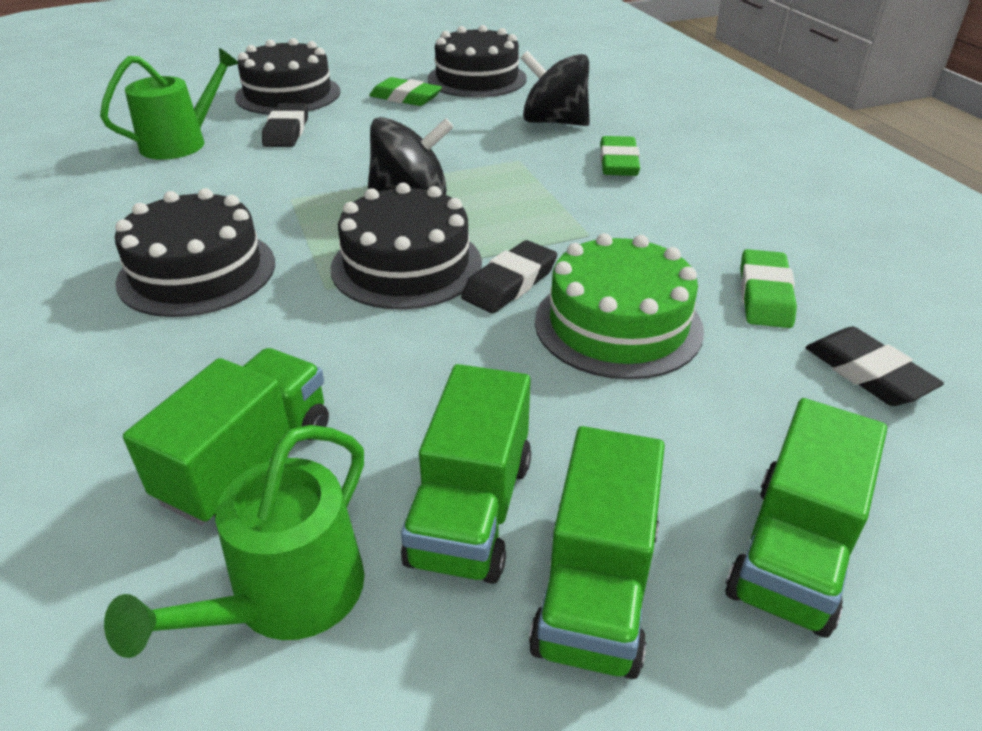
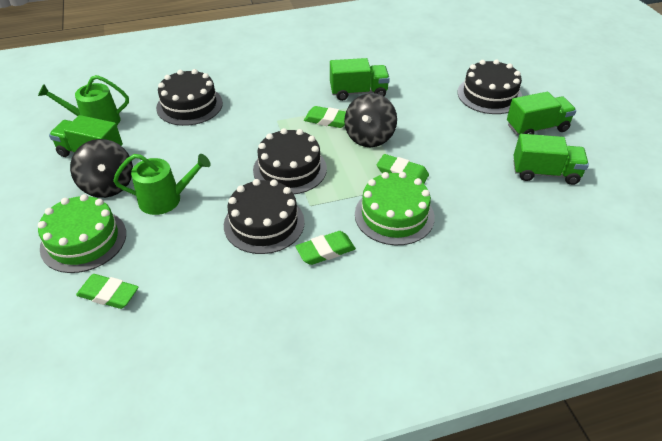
black eraser: 3 -> 0
green cake: 1 -> 2
green eraser: 3 -> 4

